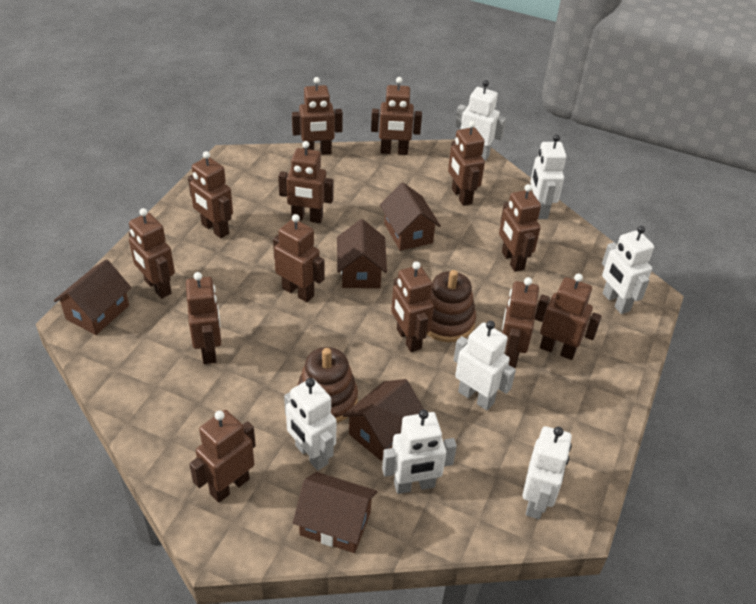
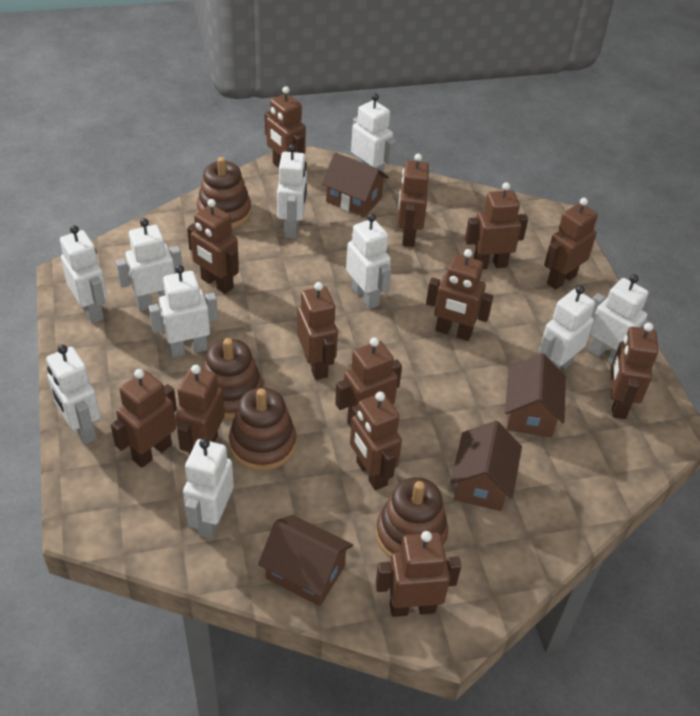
brown house: 5 -> 4
brown stacking toy: 2 -> 4
white robot: 7 -> 10

